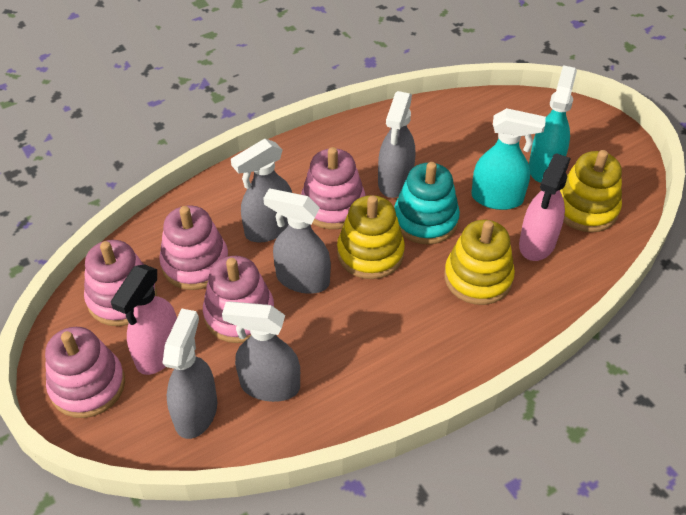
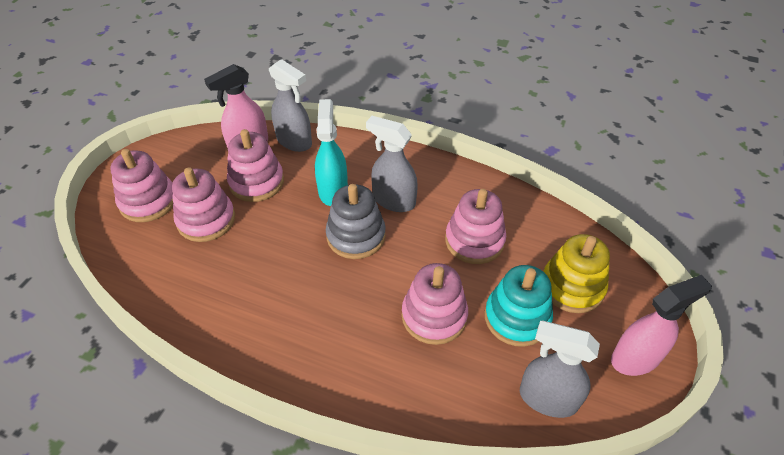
grey spray bottle: 5 -> 3
grey stacking toy: 0 -> 1
turquoise spray bottle: 2 -> 1
yellow stacking toy: 3 -> 1

